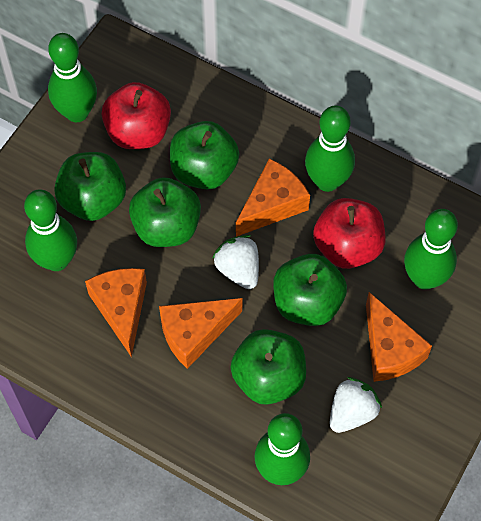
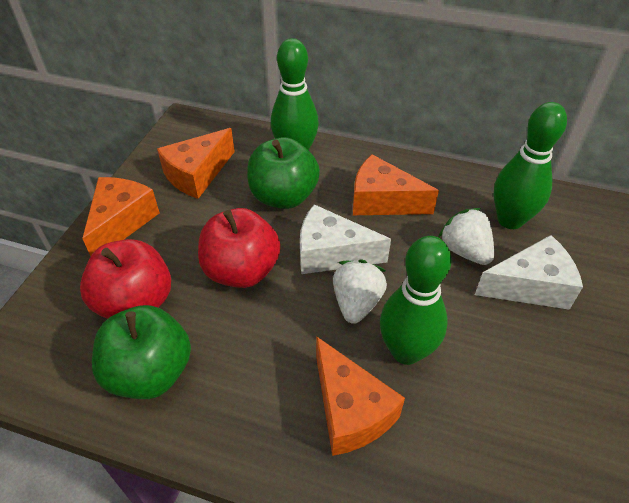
green apple: 5 -> 2
green bowling pin: 5 -> 3
white cheese: 0 -> 2

